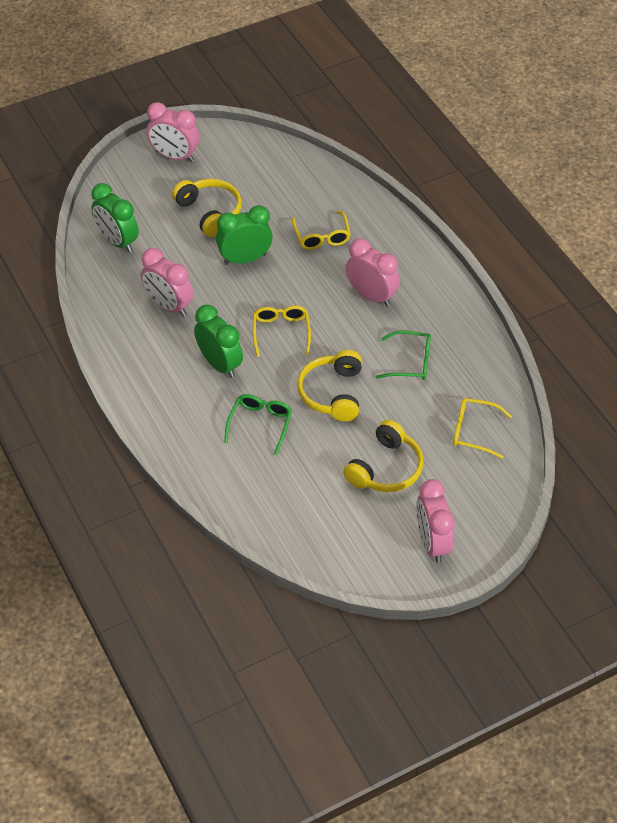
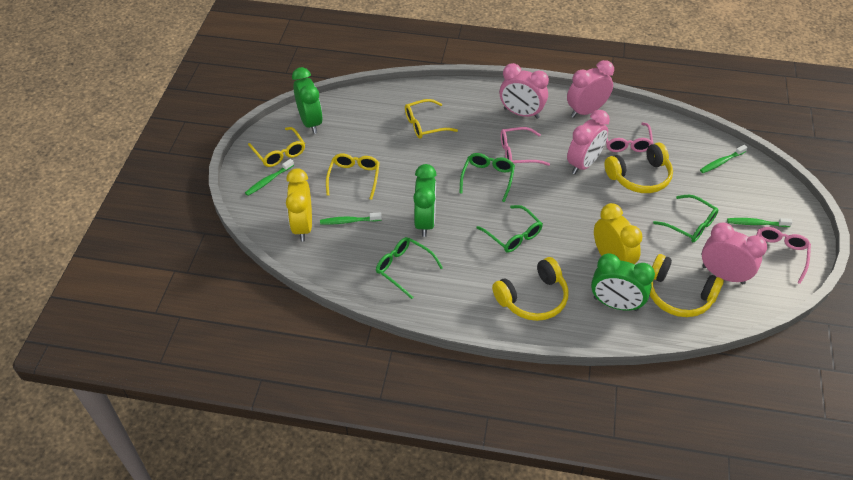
green glasses: 2 -> 4
green toothbrush: 0 -> 4
pink glasses: 0 -> 3
yellow clock: 0 -> 2

